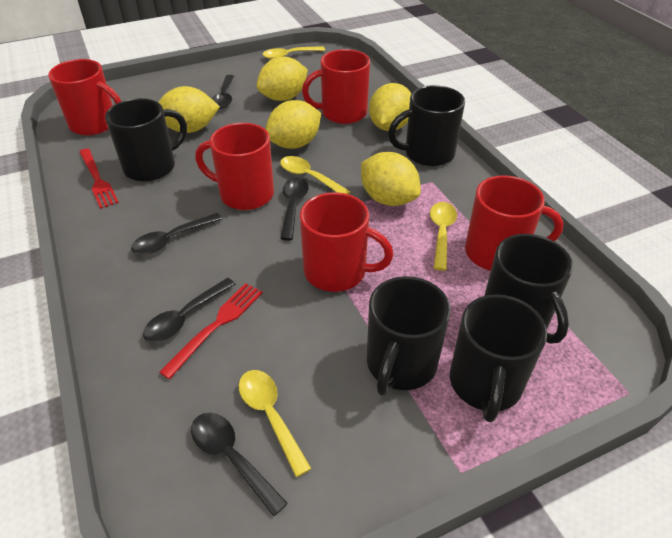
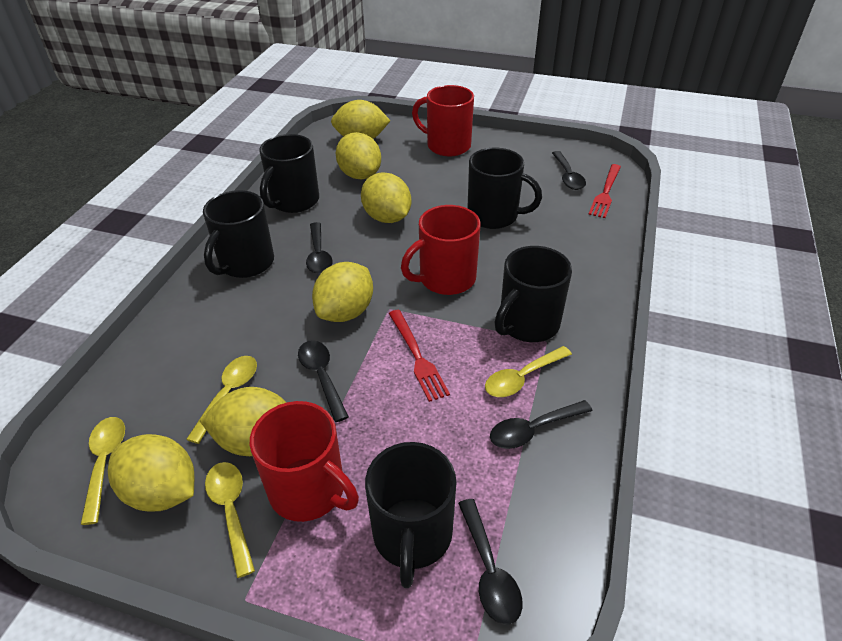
red mug: 5 -> 3
yellow lemon: 5 -> 6

